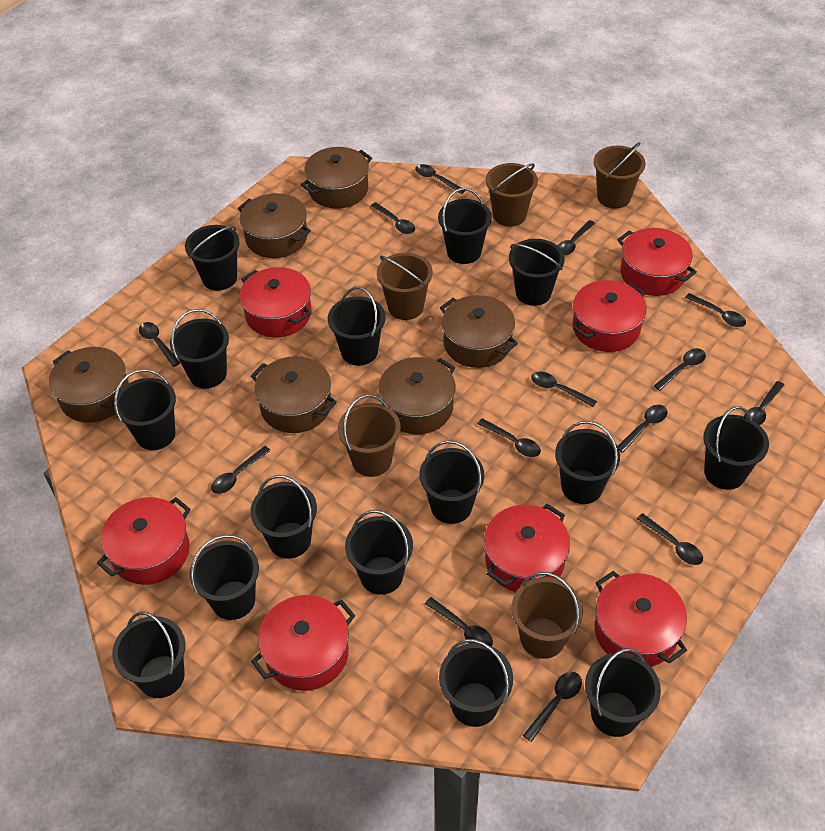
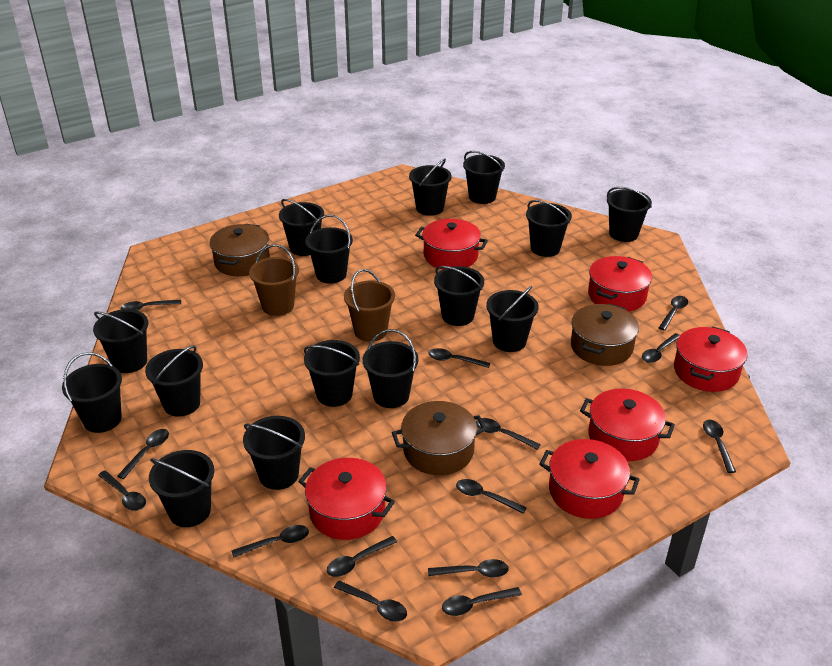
brown bucket: 5 -> 2
brown pot: 6 -> 3
red pot: 7 -> 6

